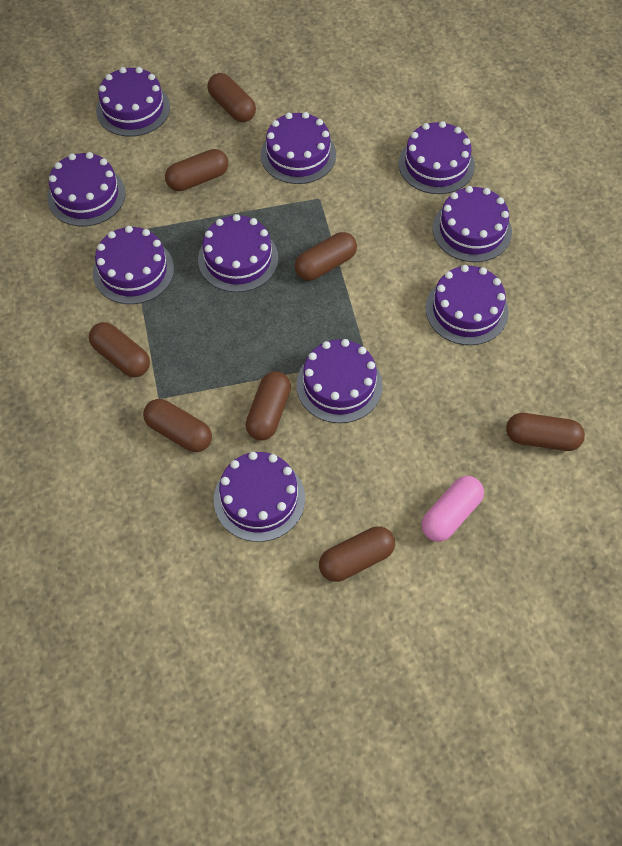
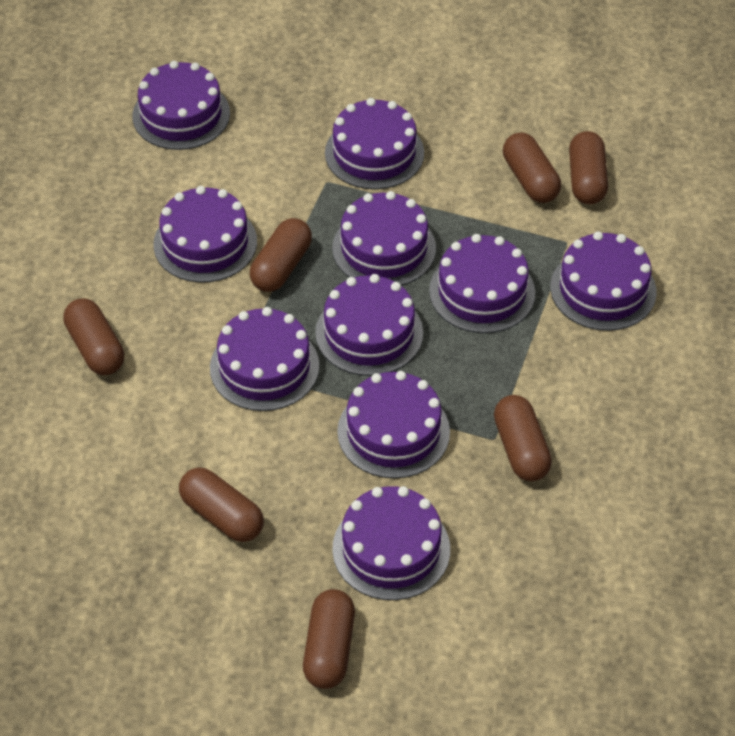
brown capsule: 8 -> 7
pink capsule: 1 -> 0

